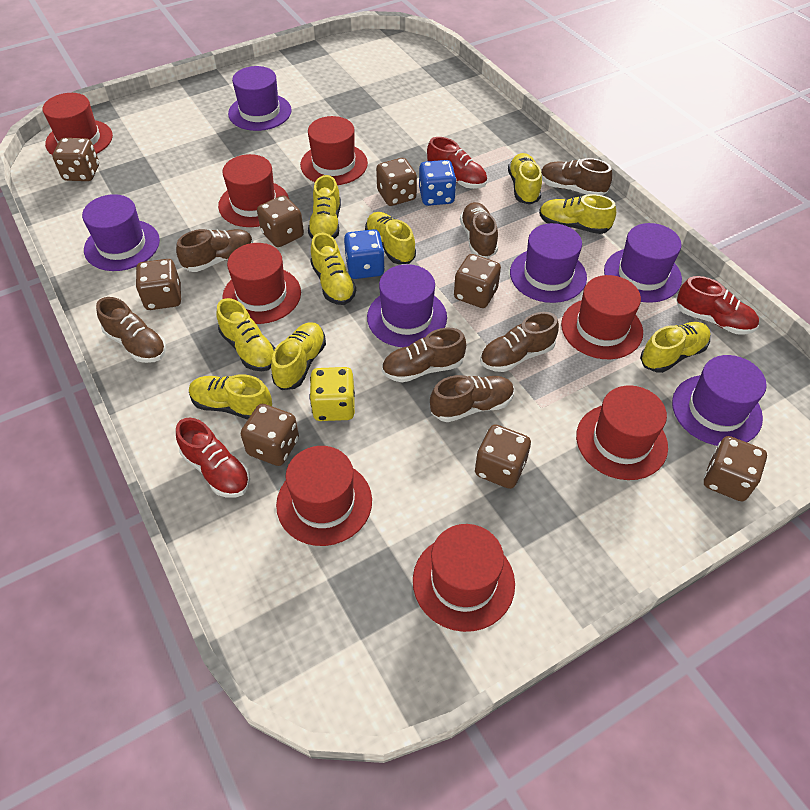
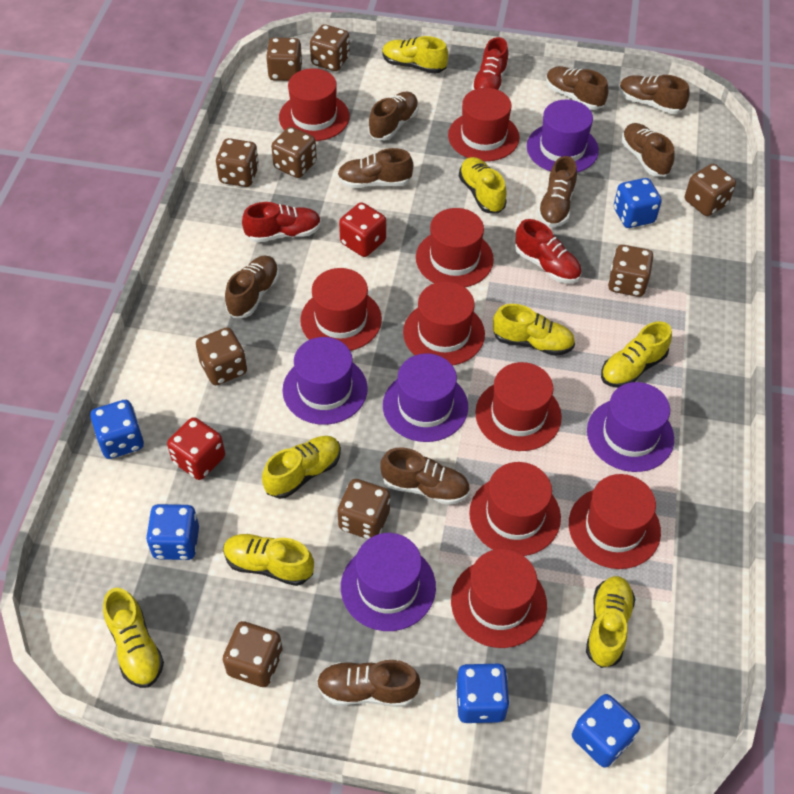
blue dice: 2 -> 5
brown dice: 8 -> 9
brown shoe: 7 -> 9
purple hat: 6 -> 5
red dice: 0 -> 2
red hat: 8 -> 9
yellow dice: 1 -> 0
yellow shoe: 9 -> 8

